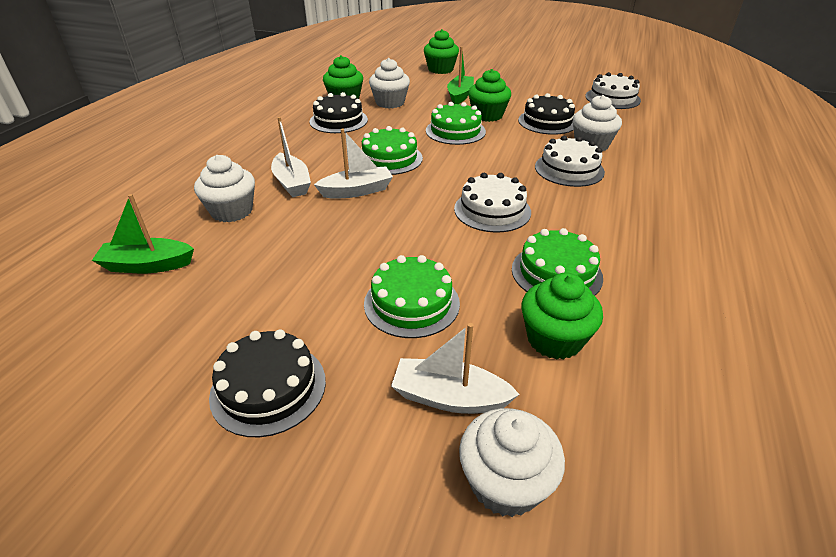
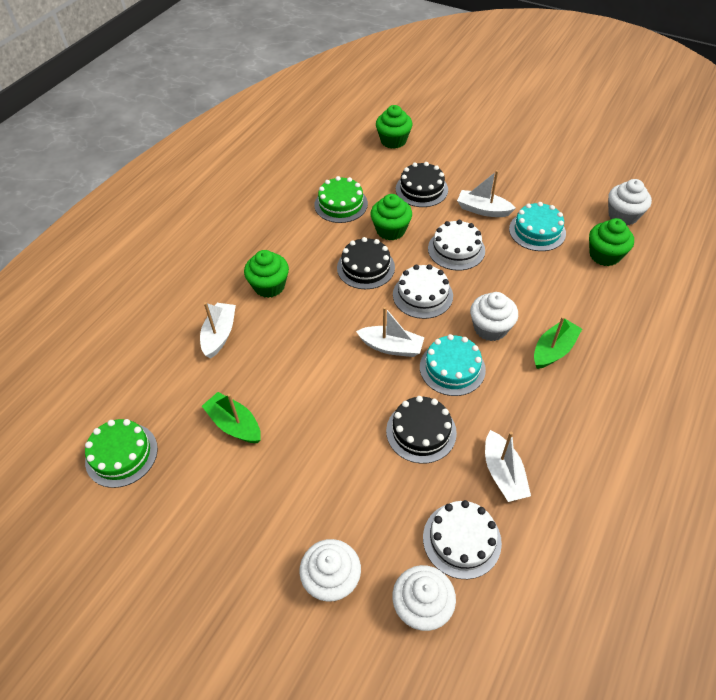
green cake: 4 -> 2
turquoise cake: 0 -> 2
white boat: 3 -> 4

